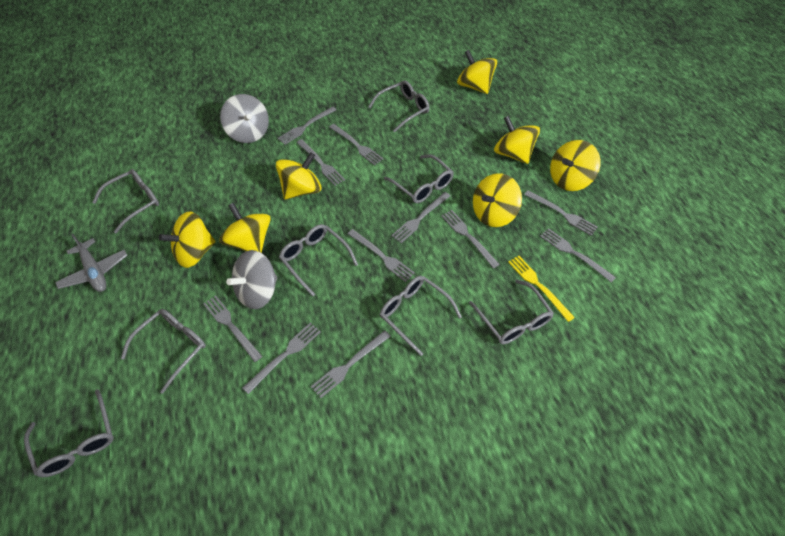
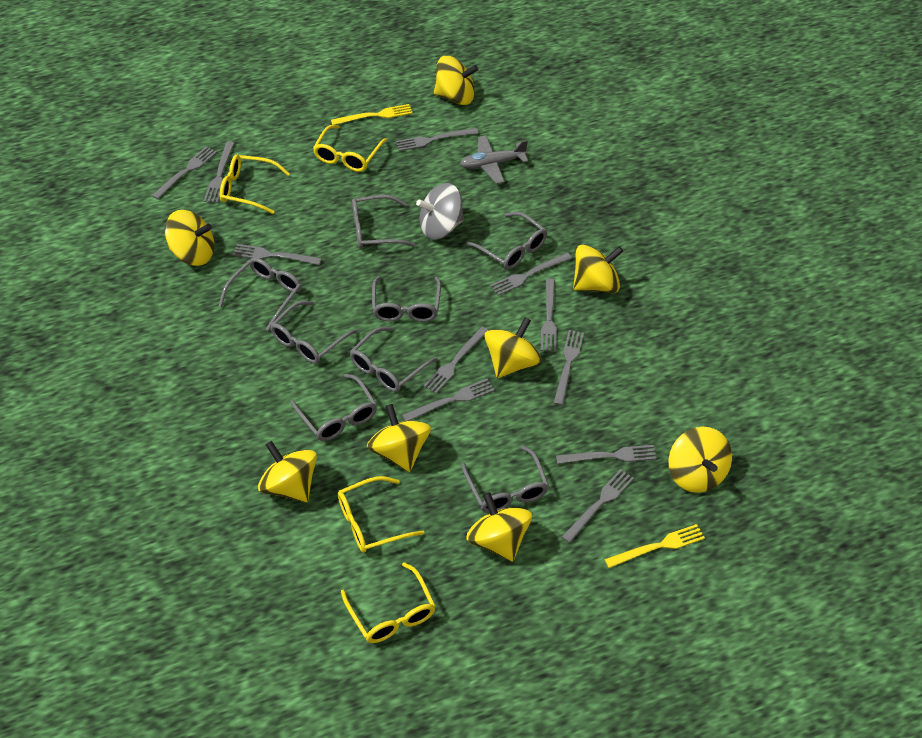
grey spinning top: 2 -> 1
yellow fork: 1 -> 2
yellow glasses: 0 -> 4
yellow spinning top: 7 -> 8

